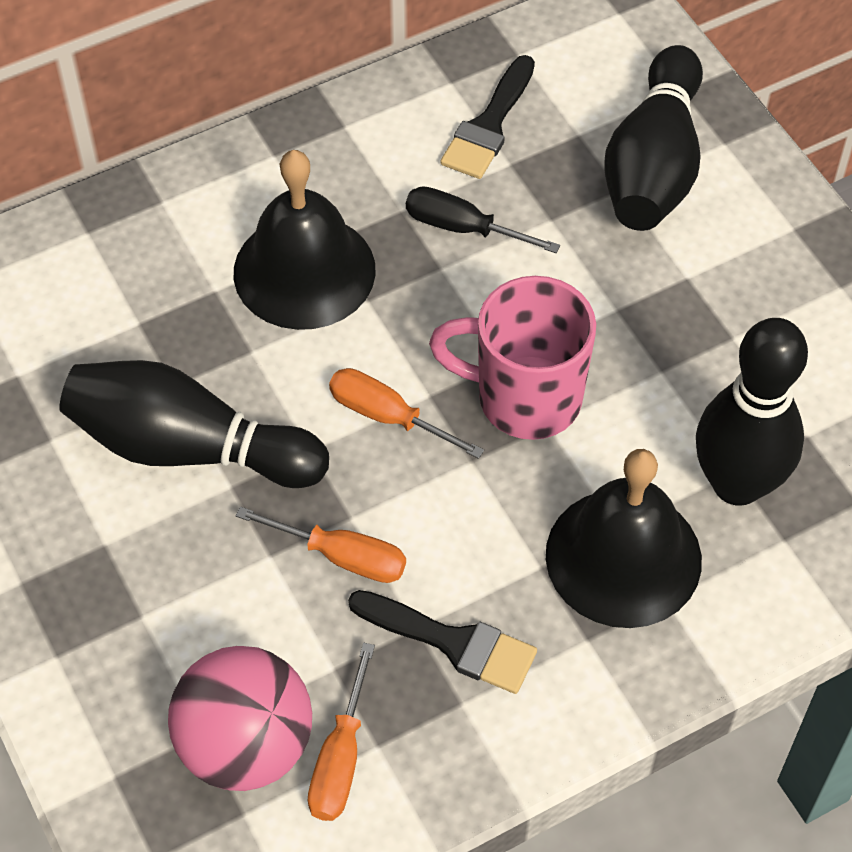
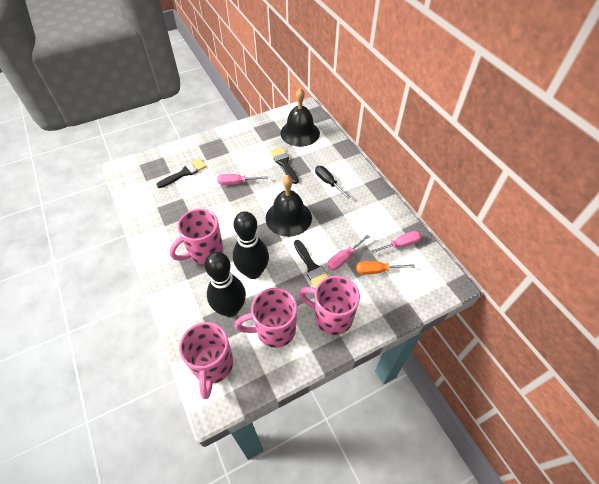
black bowling pin: 3 -> 2
black brush: 2 -> 3
orange screwdriver: 3 -> 1
pink ball: 1 -> 0
pink mug: 1 -> 4
pink screwdriver: 0 -> 3

